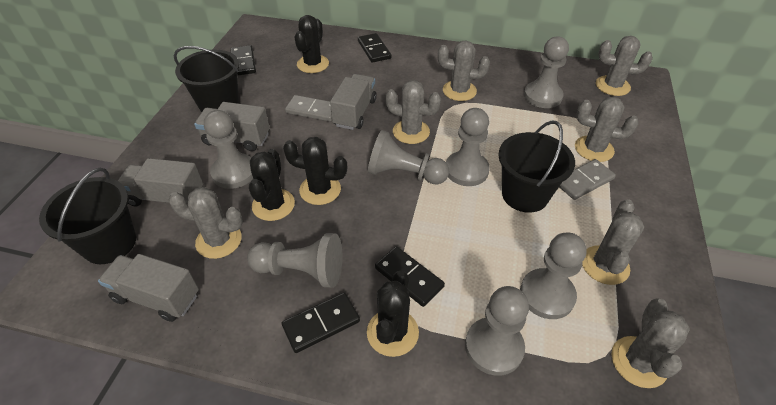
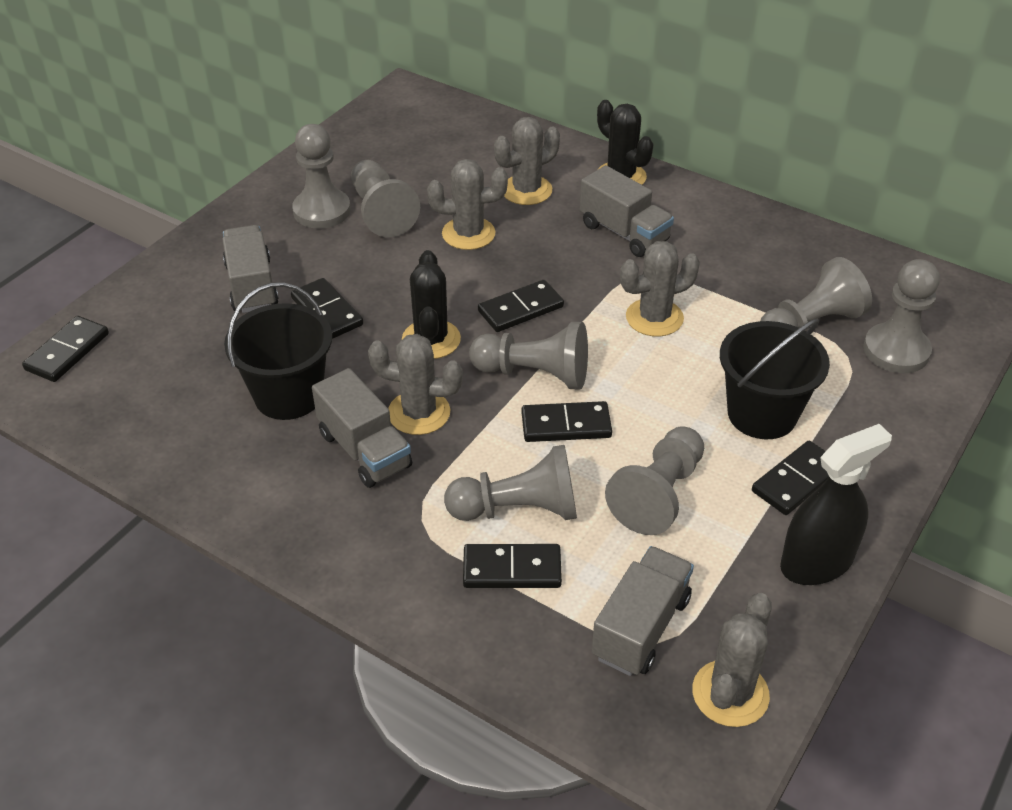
black bucket: 3 -> 2
black cactus: 4 -> 2
black domino: 4 -> 6
black spray bottle: 0 -> 1
grey cactus: 7 -> 5
grey domino: 2 -> 0

